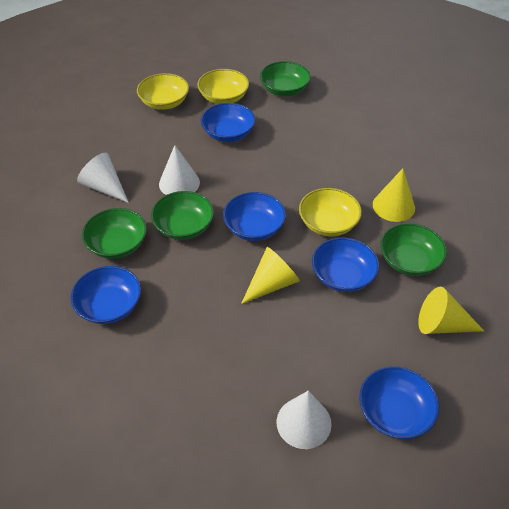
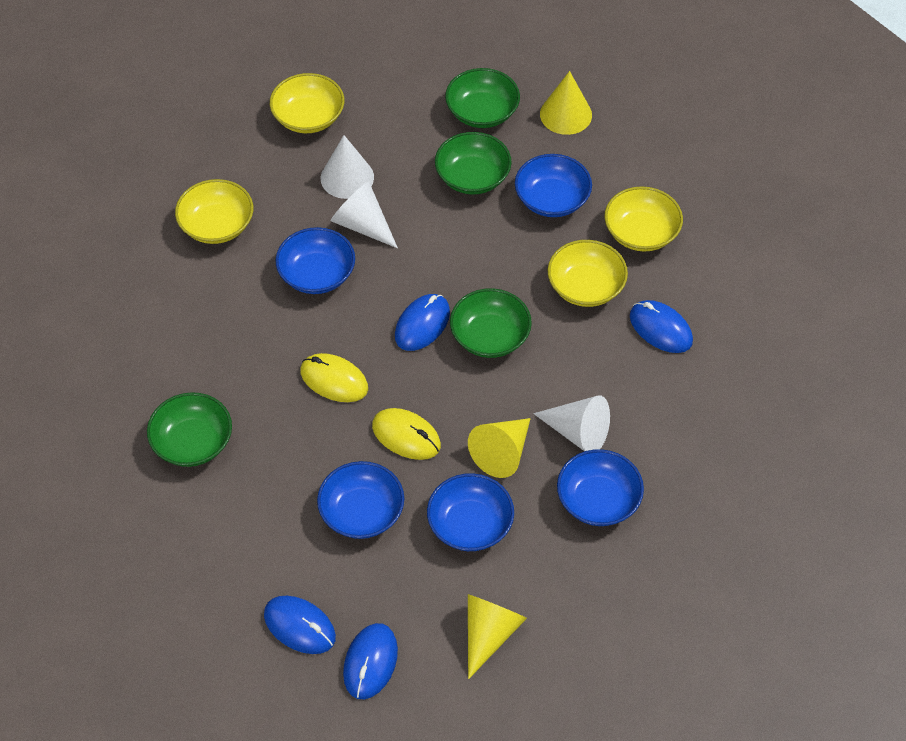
blue mouse: 0 -> 4
yellow bowl: 3 -> 4
yellow mouse: 0 -> 2

